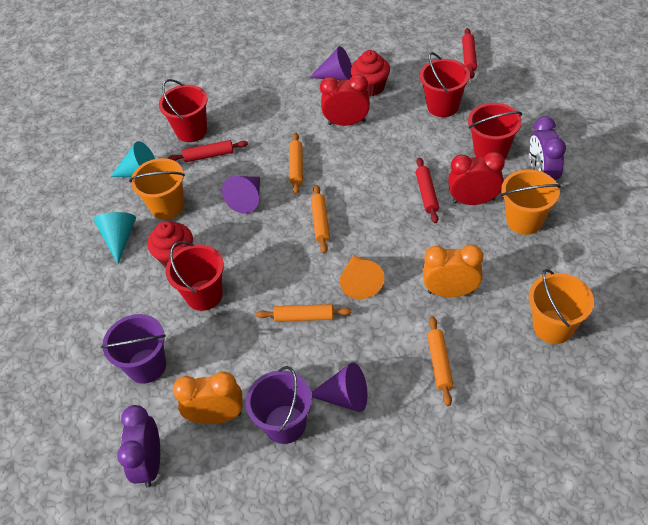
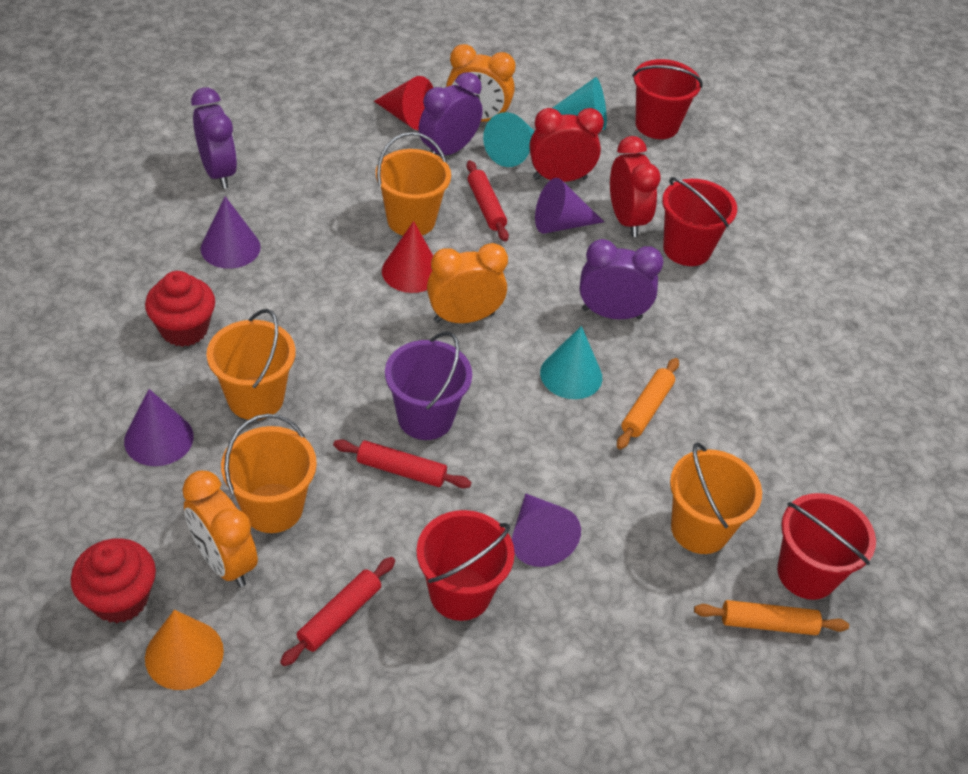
orange bucket: 3 -> 4
orange clock: 2 -> 3
orange rolling pin: 4 -> 2
purple bucket: 2 -> 1
purple clock: 2 -> 3
purple cone: 3 -> 4
red cone: 0 -> 2
turquoise cone: 2 -> 3

